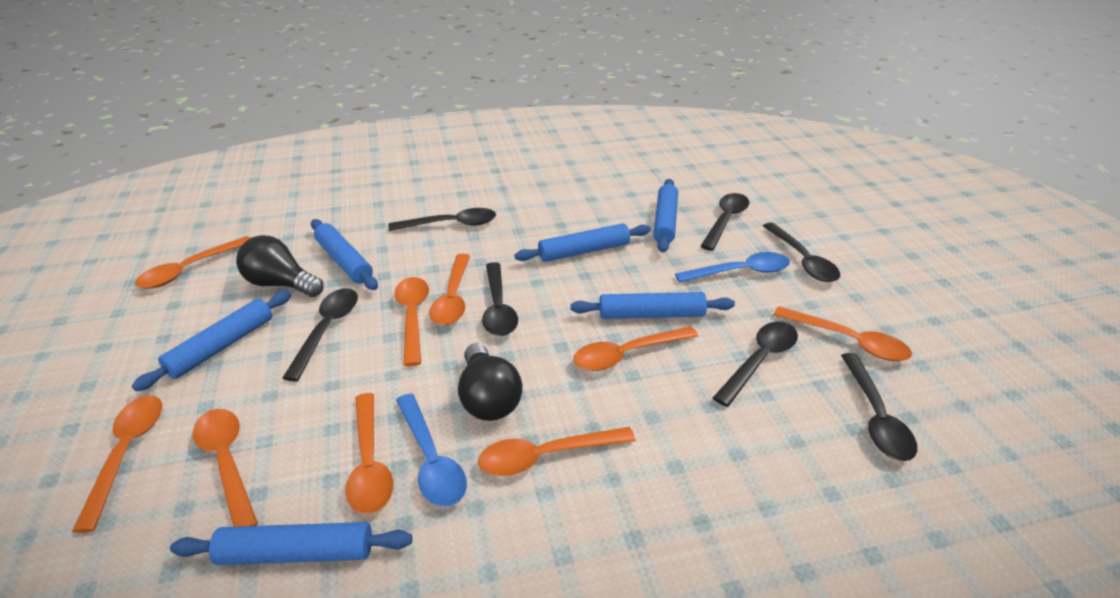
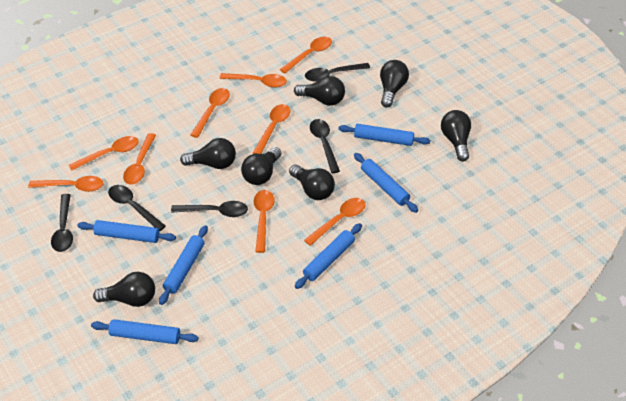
black light bulb: 2 -> 7
black spoon: 7 -> 5
blue spoon: 2 -> 0

